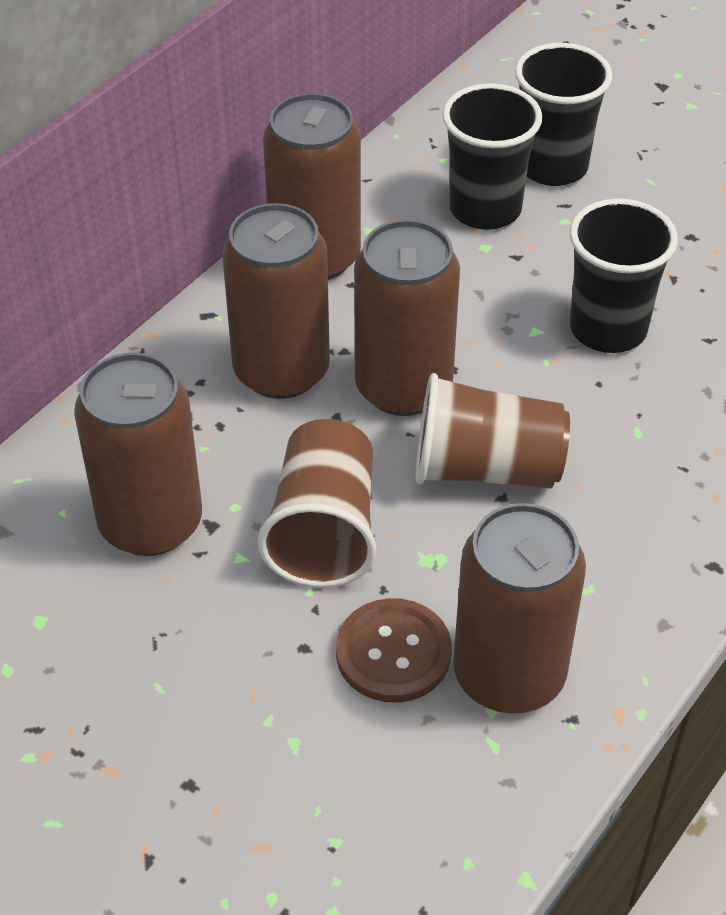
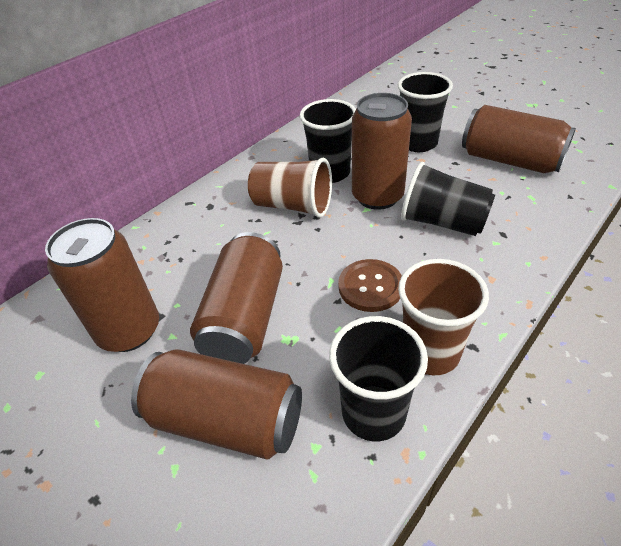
black cup: 3 -> 4

